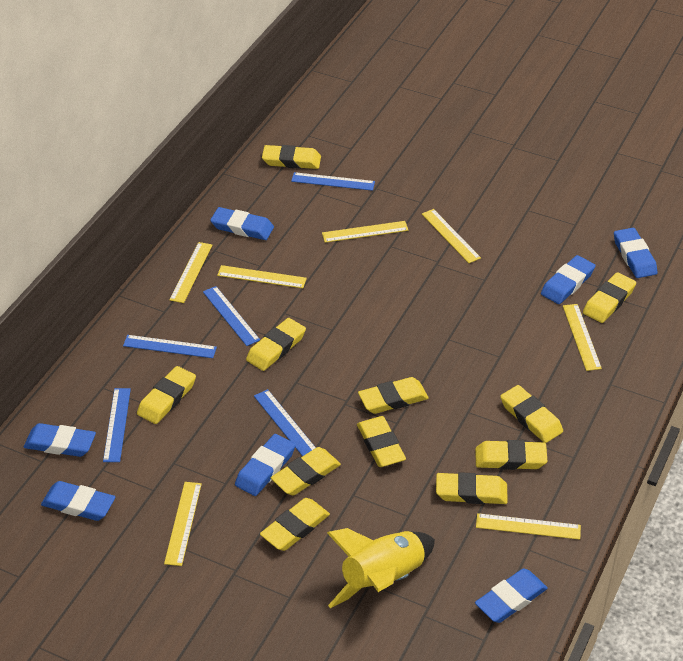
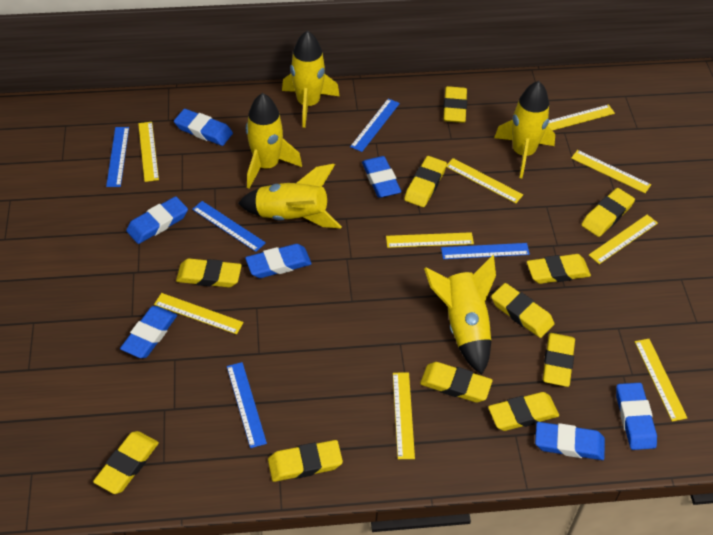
yellow rocket: 1 -> 5
yellow ruler: 7 -> 9

